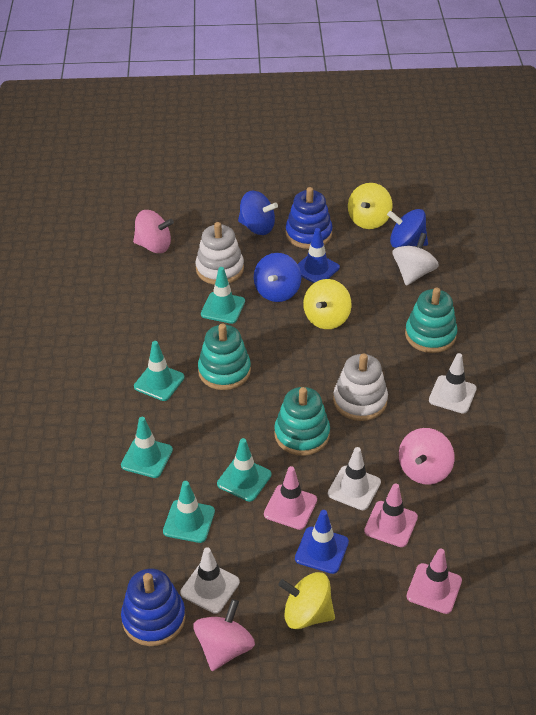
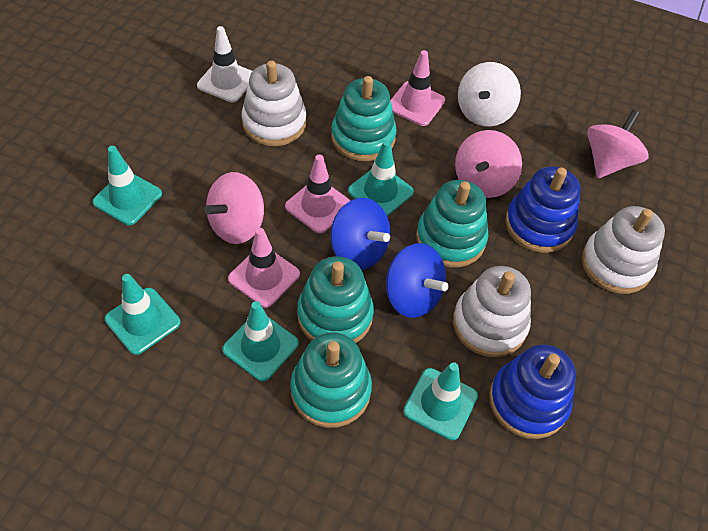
blue spinning top: 3 -> 2
blue traffic cone: 2 -> 0
turquoise stacking toy: 3 -> 4
white stacking toy: 2 -> 3
white traffic cone: 3 -> 1
yellow spinning top: 3 -> 0

